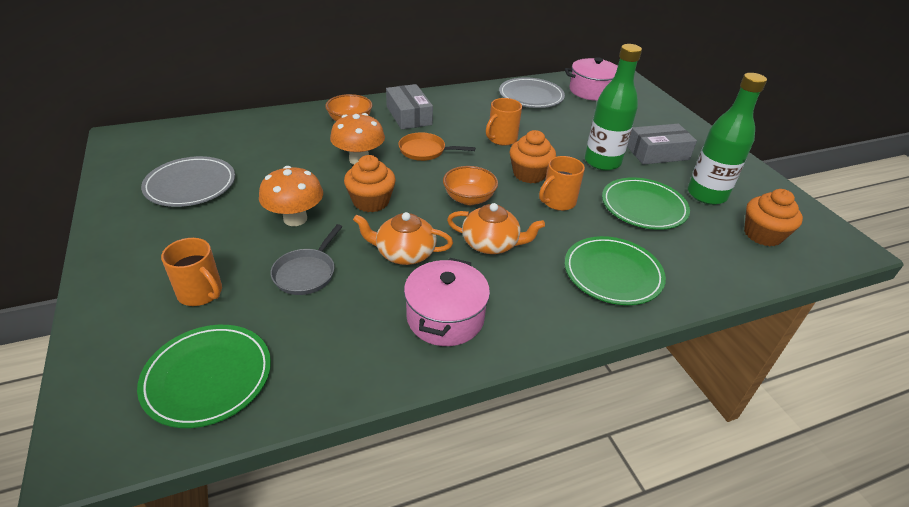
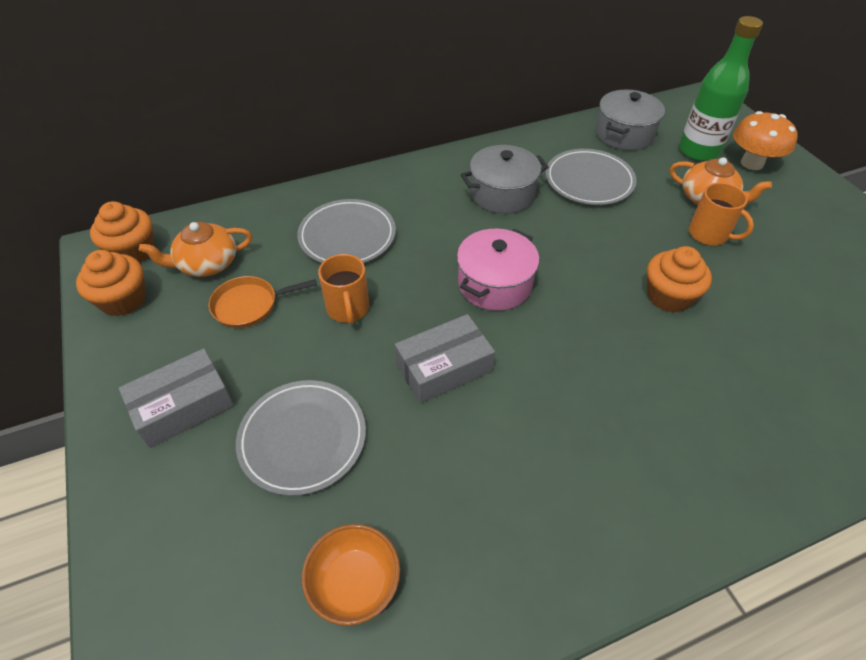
green bottle: 2 -> 1
green plate: 3 -> 0
grey pan: 1 -> 0
grey plate: 2 -> 3
grey pot: 0 -> 2
orange bowl: 2 -> 1
orange mug: 3 -> 2
orange mushroom: 2 -> 1
pink pot: 2 -> 1

